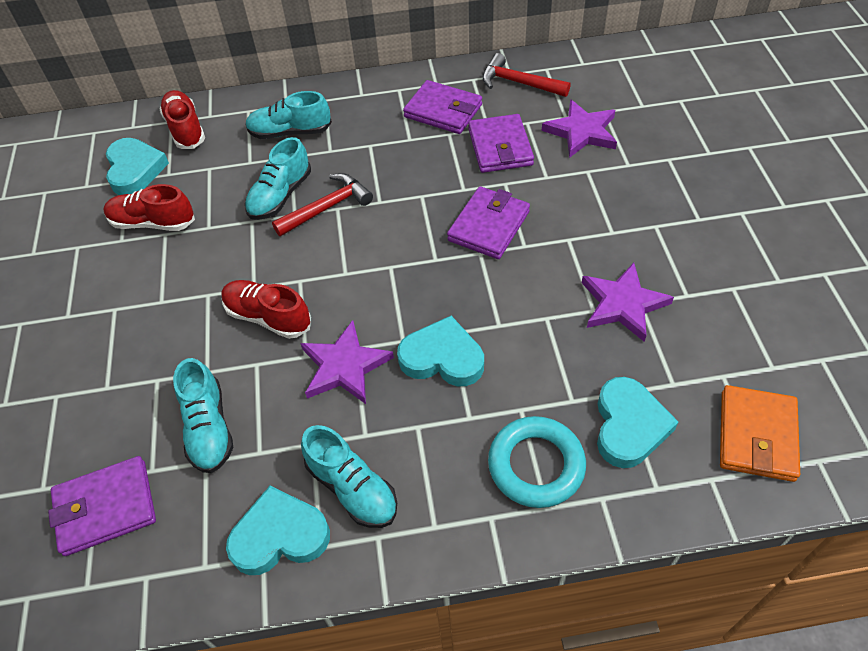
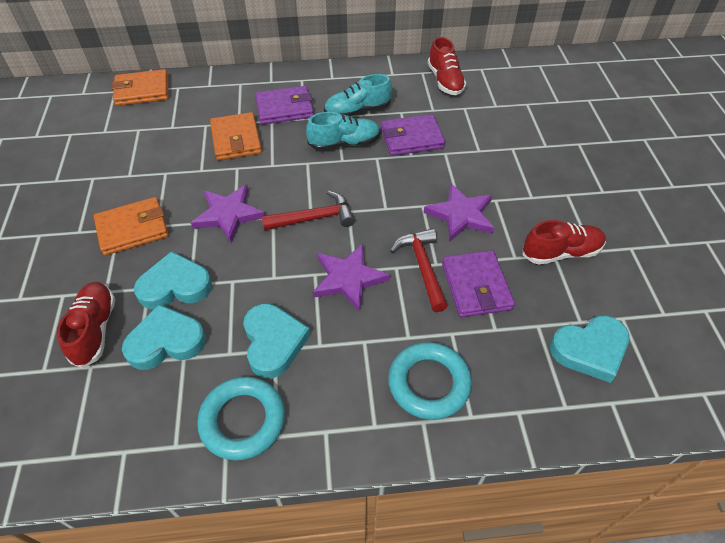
orange wallet: 1 -> 3
purple wallet: 4 -> 3
turquoise ring: 1 -> 2
turquoise shoe: 4 -> 2

